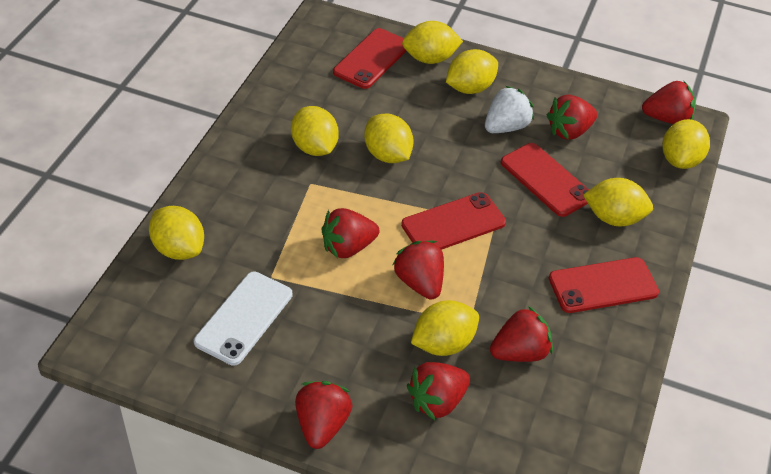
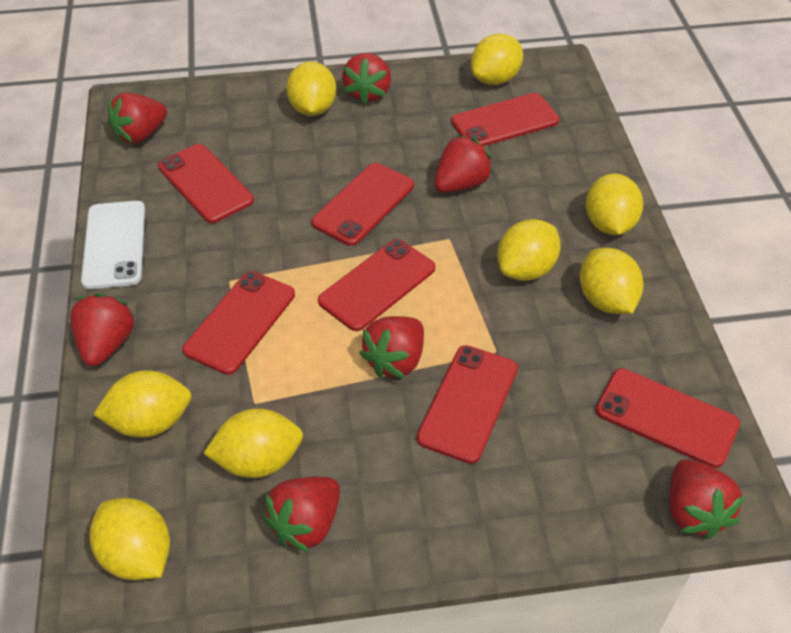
red phone: 4 -> 7
white strawberry: 1 -> 0

